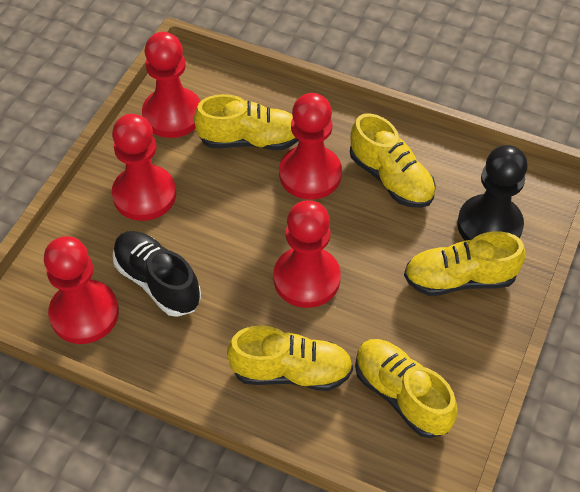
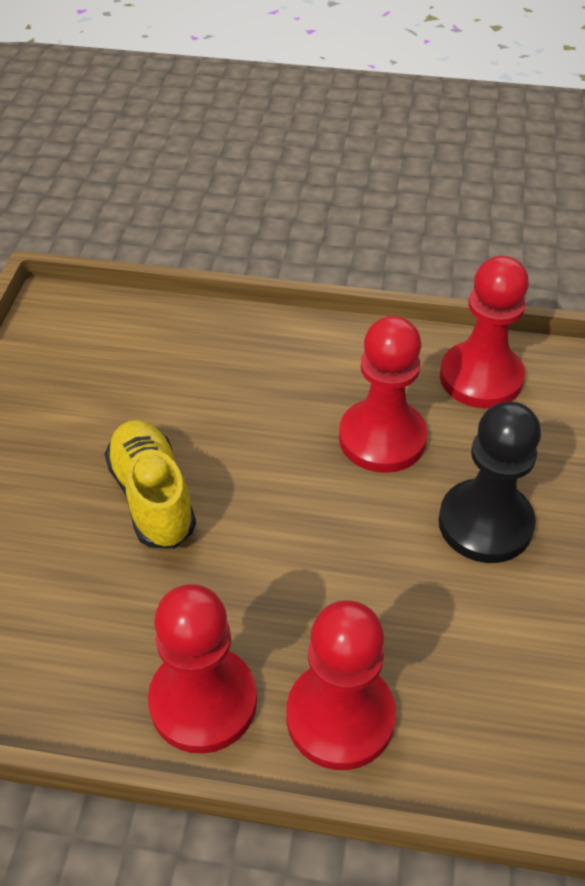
black shoe: 1 -> 0
red pawn: 5 -> 4
yellow shoe: 5 -> 1

